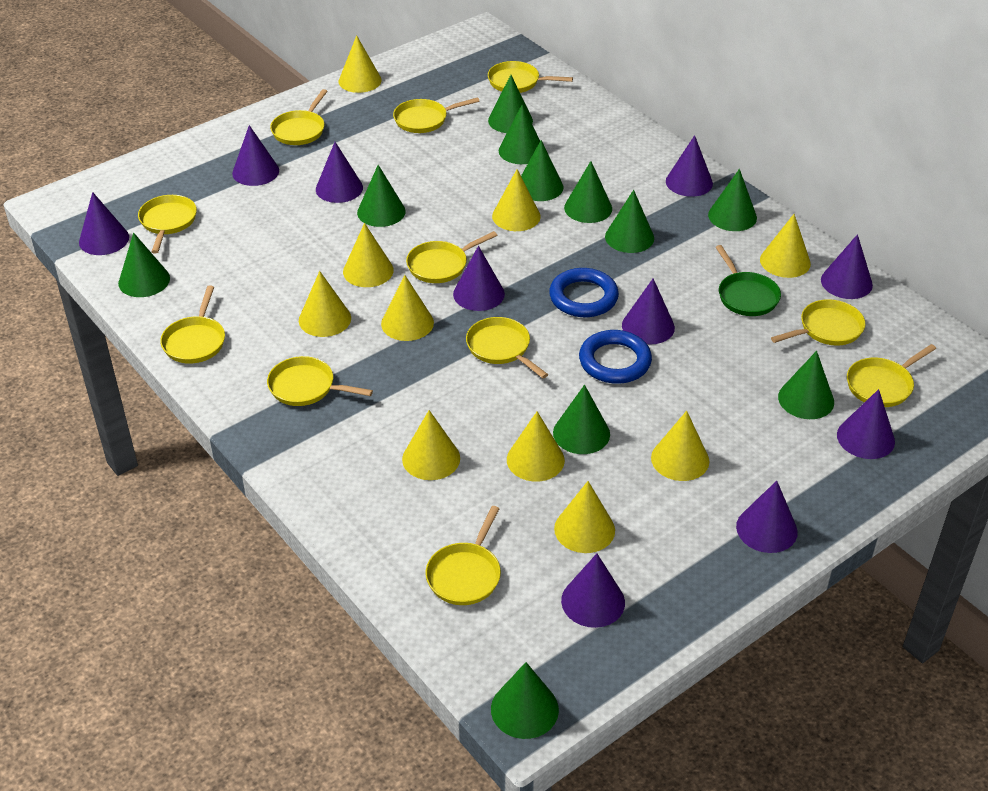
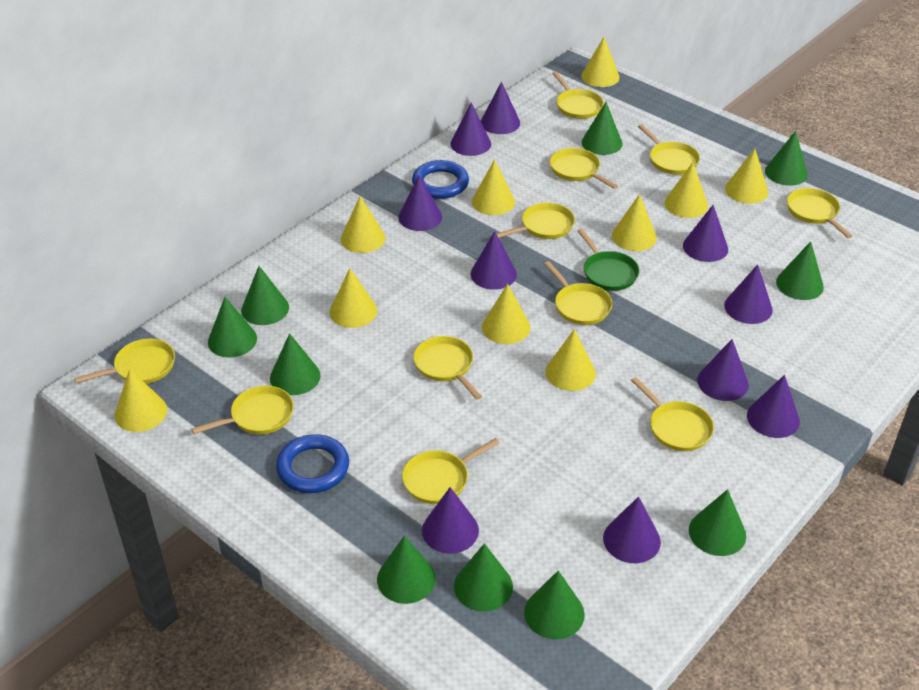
green cone: 11 -> 10

